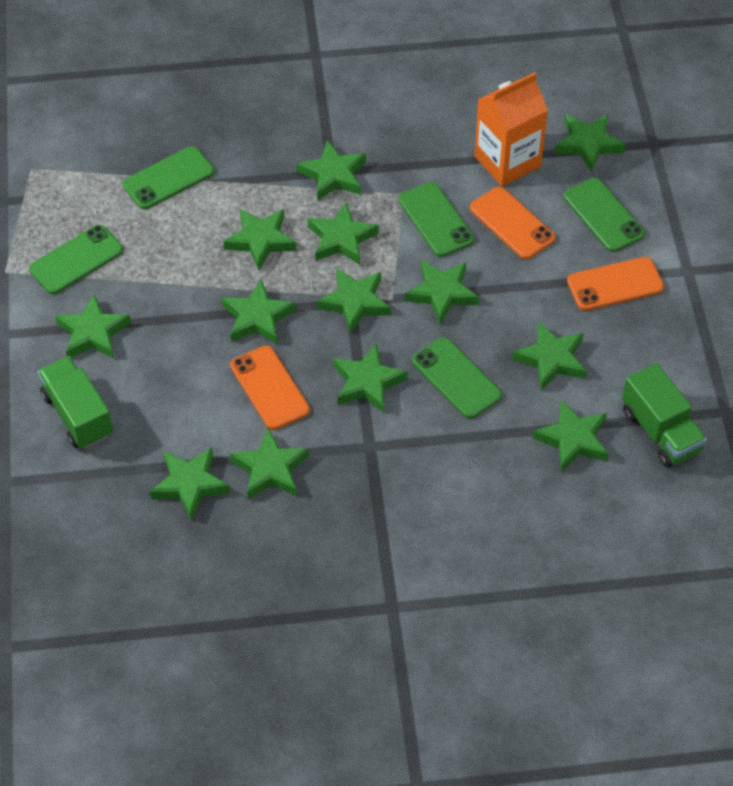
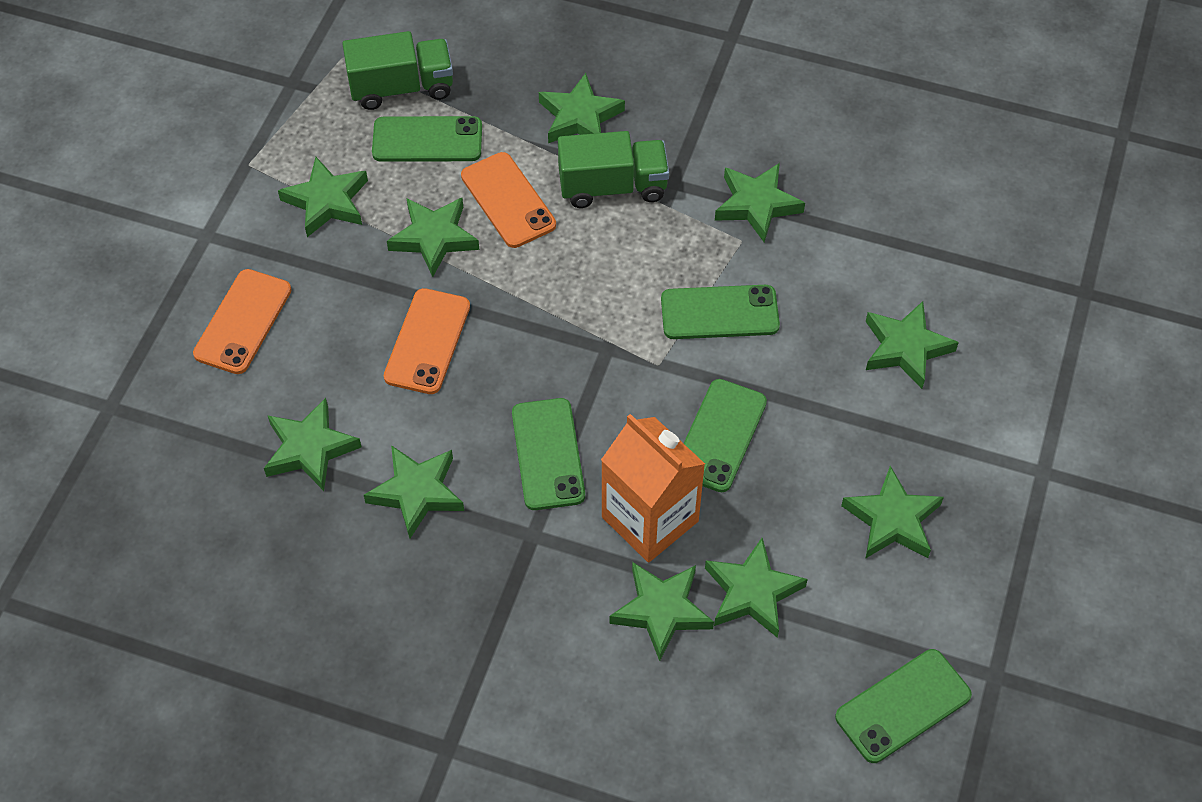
green star: 13 -> 10

